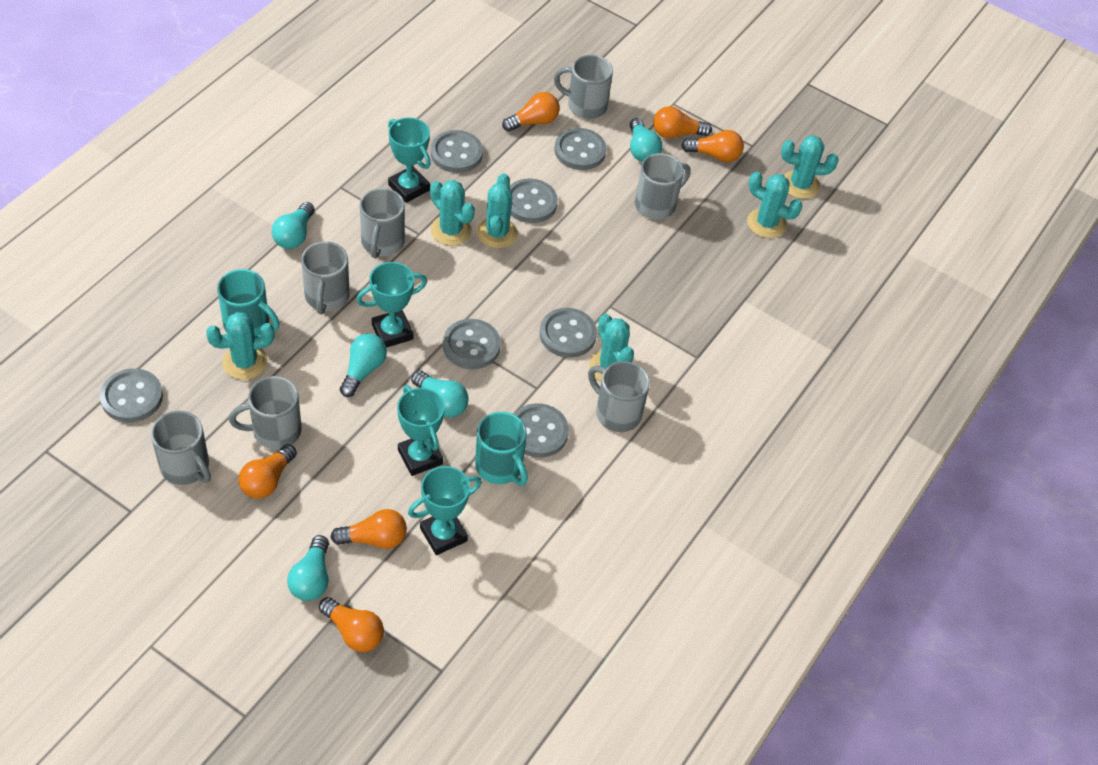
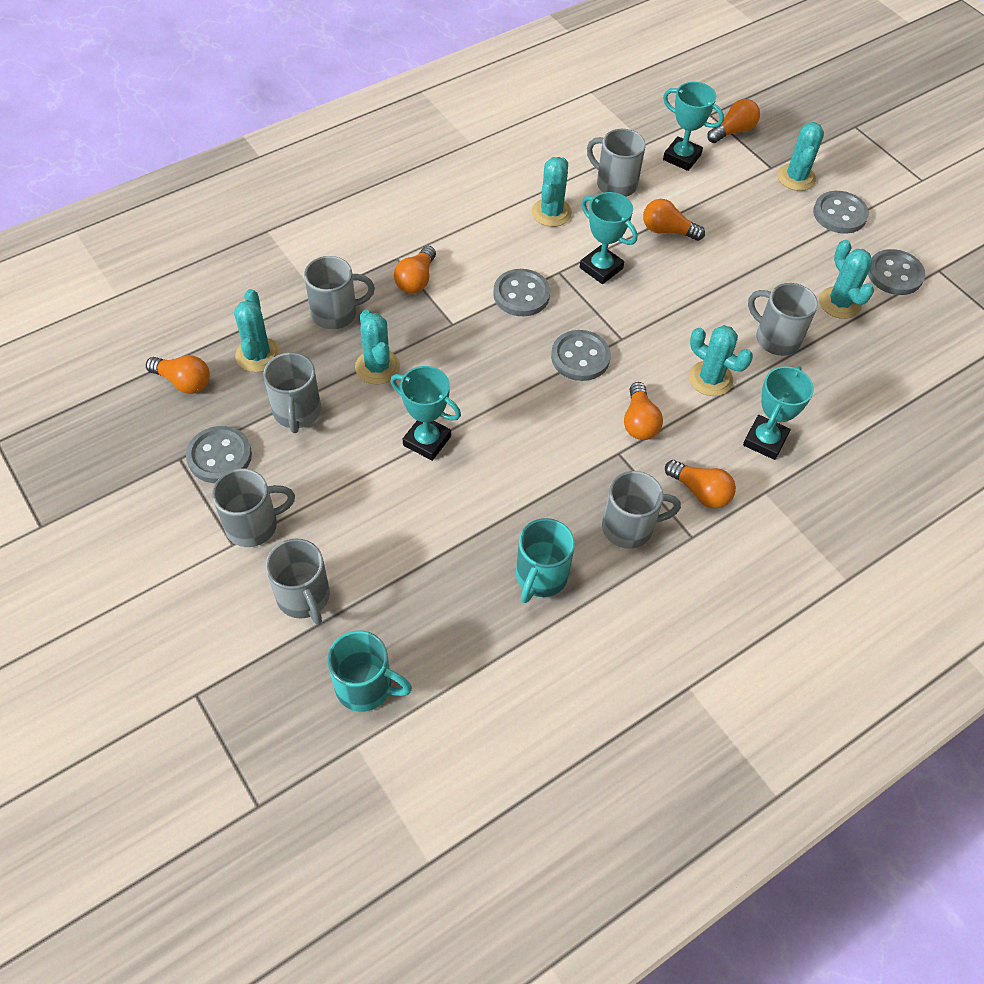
grey button: 7 -> 5
turquoise light bulb: 5 -> 0

